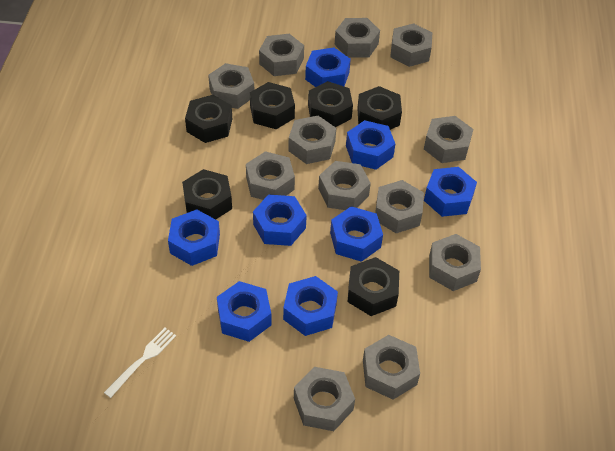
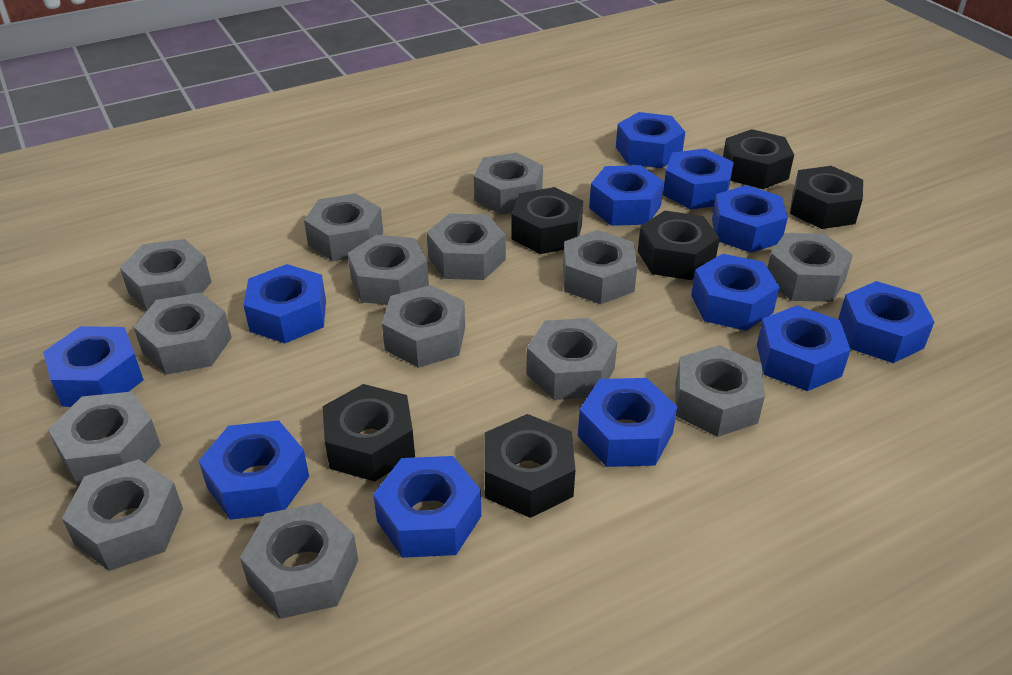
blue nut: 8 -> 12
grey nut: 12 -> 14
white fork: 1 -> 0

